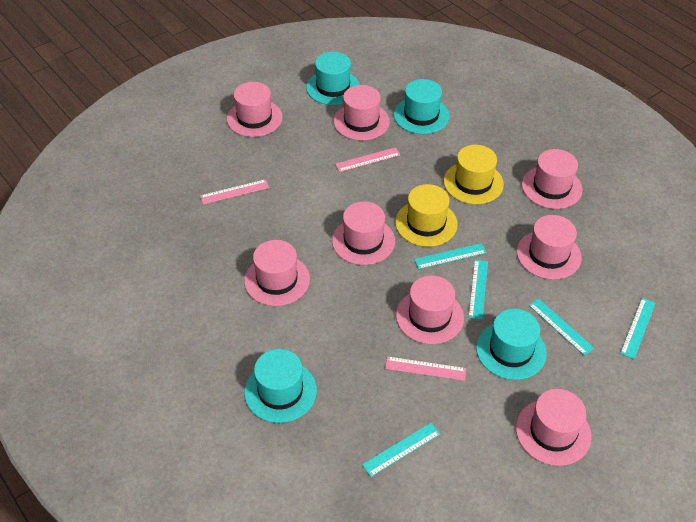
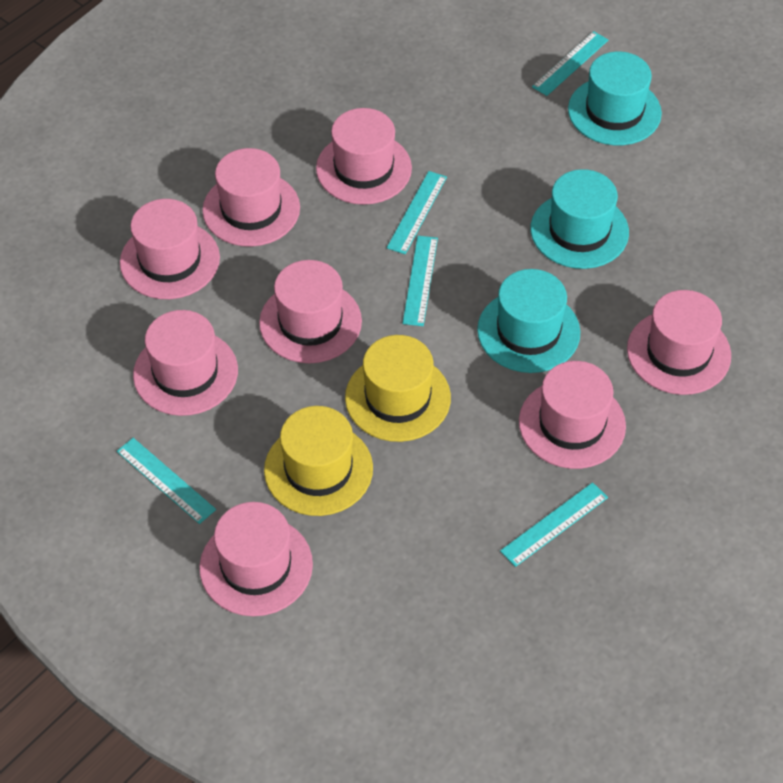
pink ruler: 3 -> 0
turquoise hat: 4 -> 3

